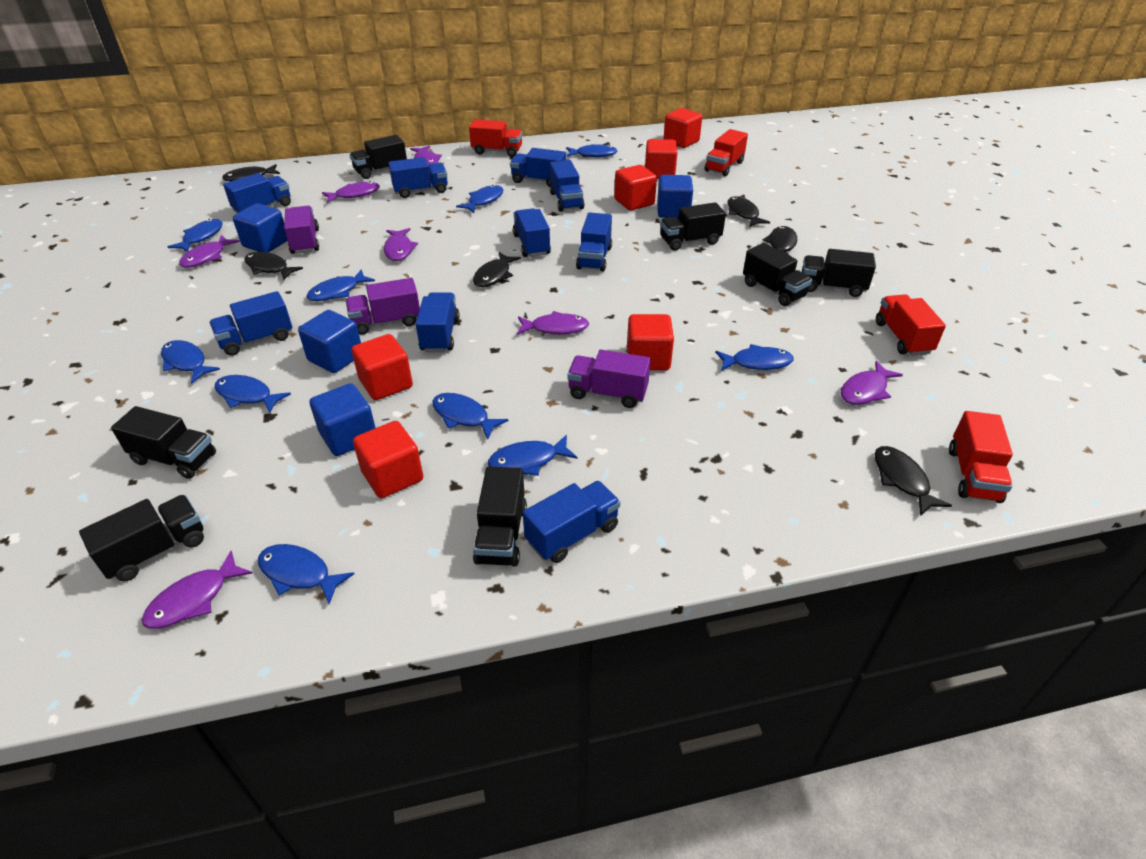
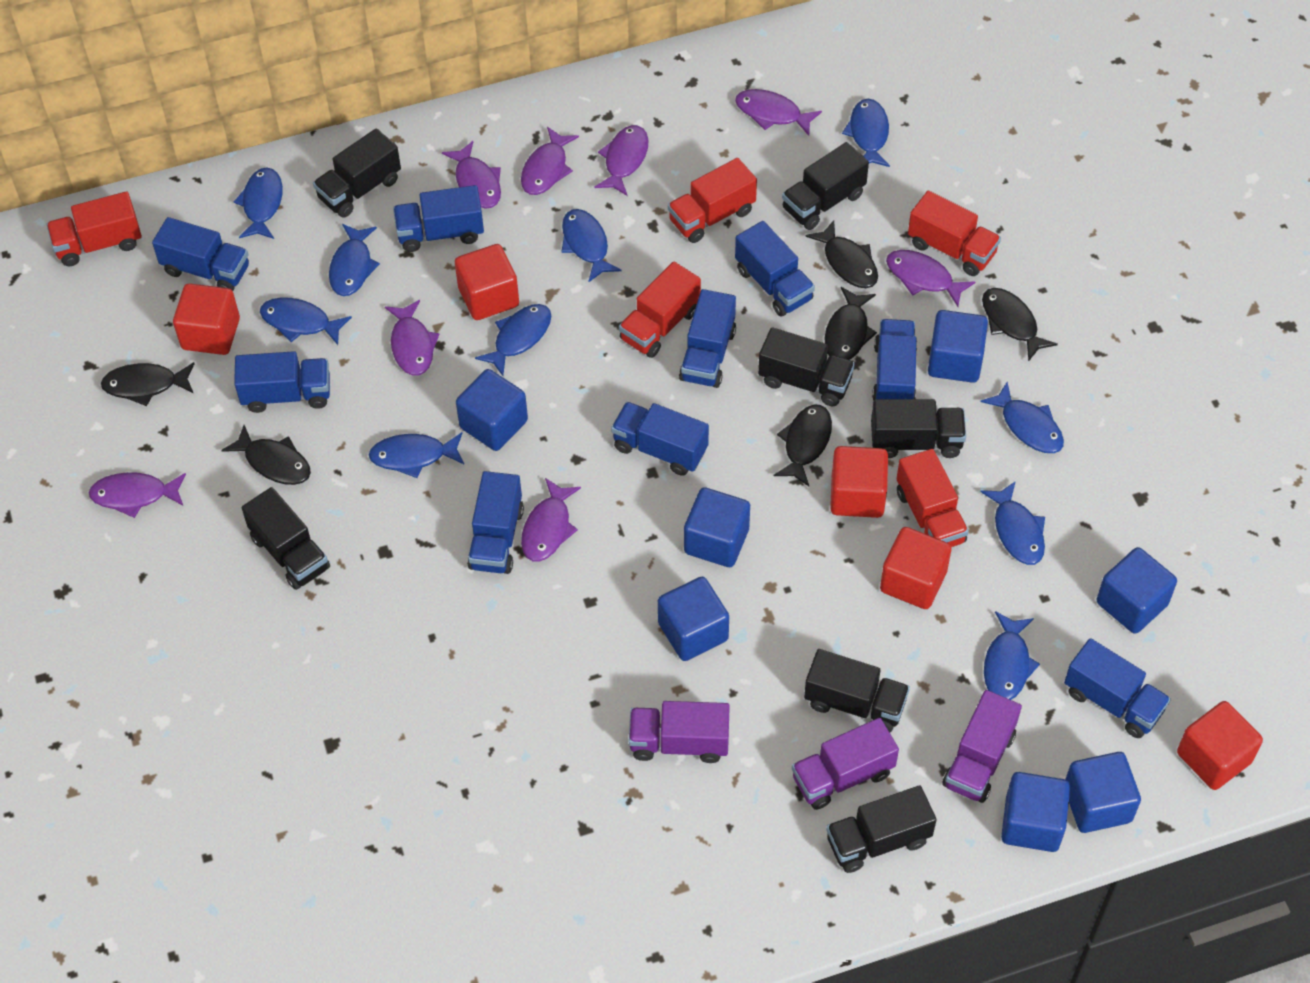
blue cube: 4 -> 7
purple fish: 7 -> 8
red cube: 6 -> 5
red truck: 4 -> 5

